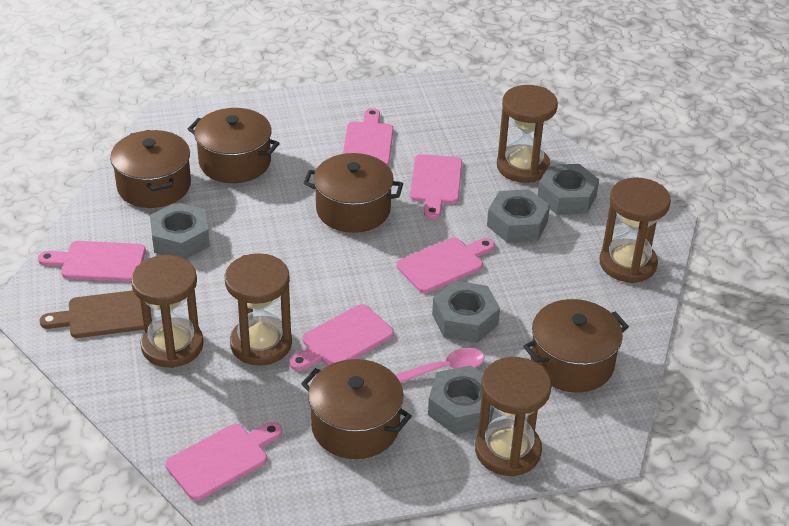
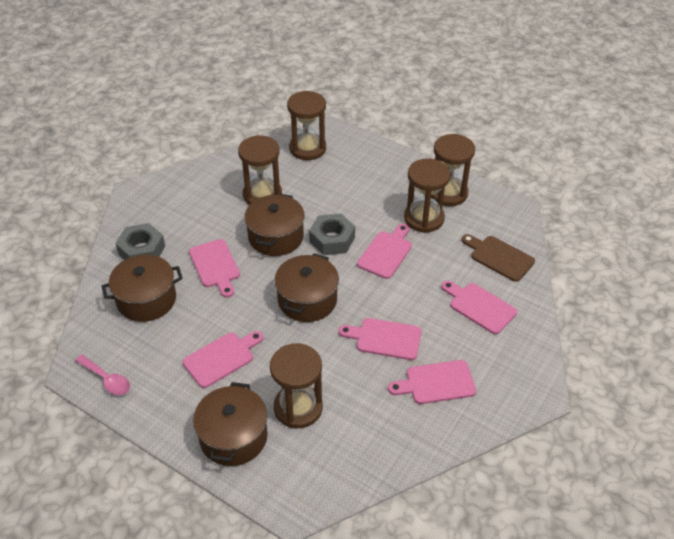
brown pot: 5 -> 4
grey nut: 5 -> 2

